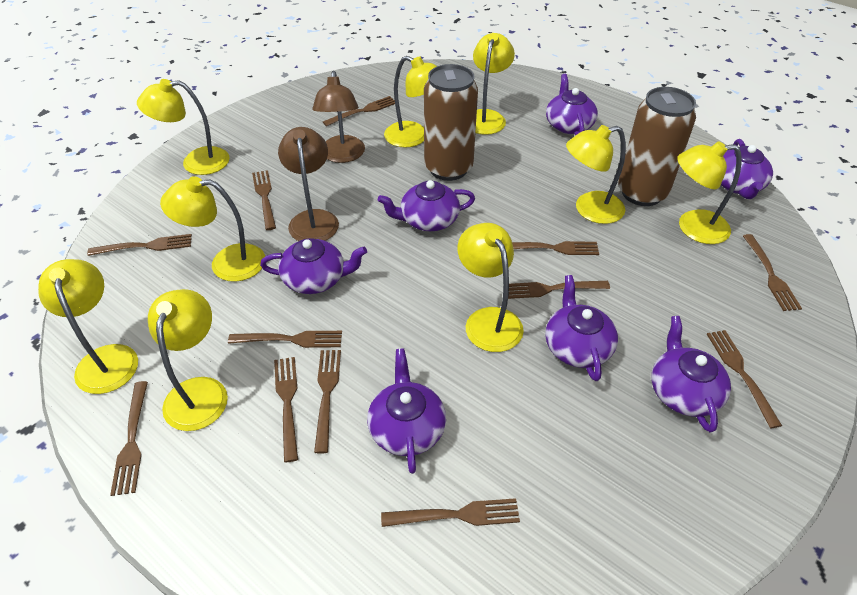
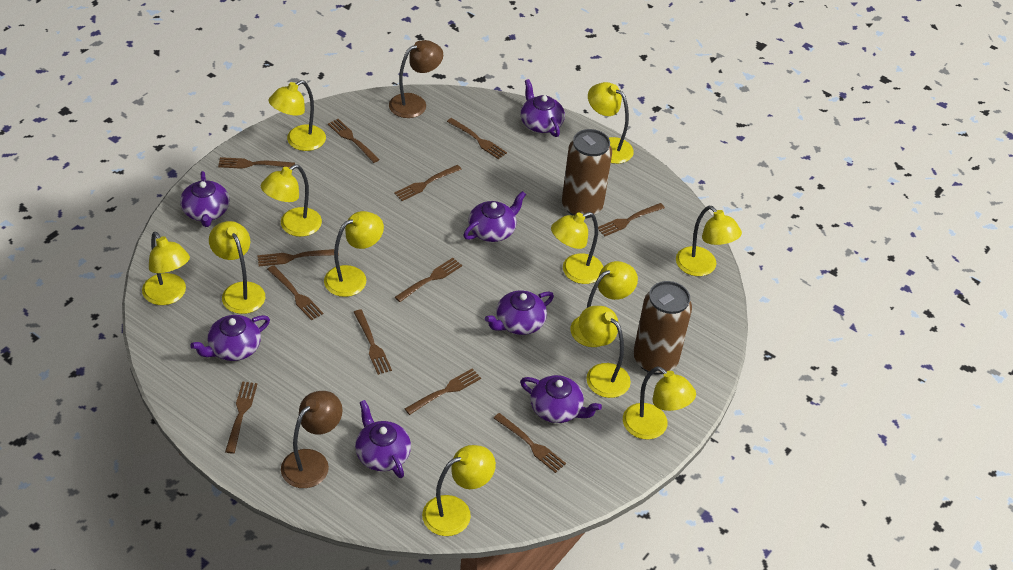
yellow lamp: 9 -> 12

